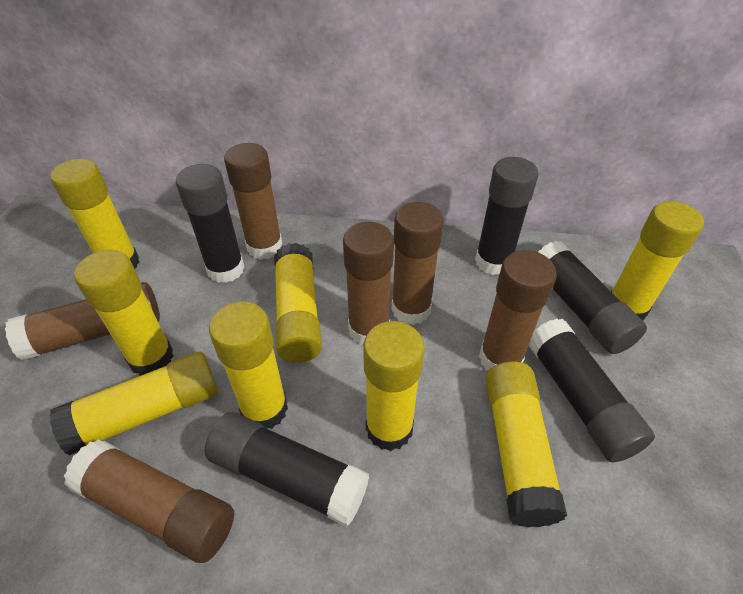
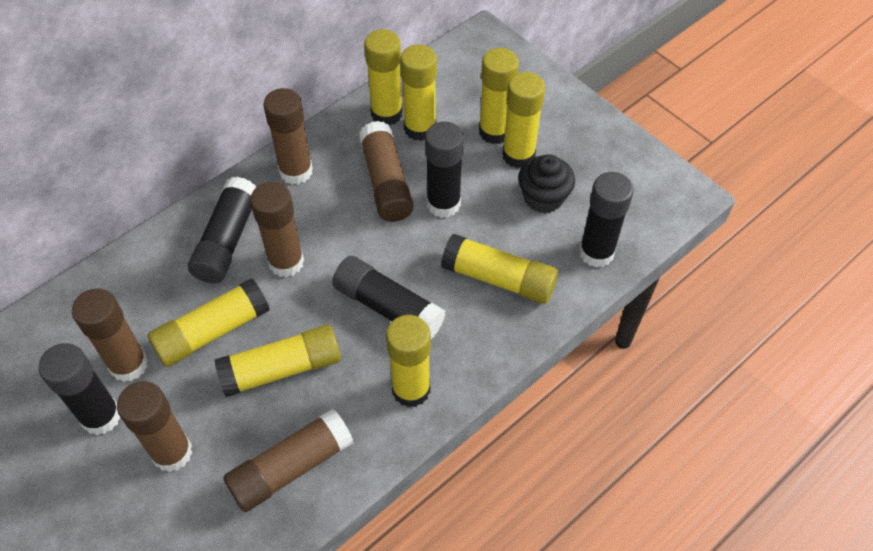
black cupcake: 0 -> 1

